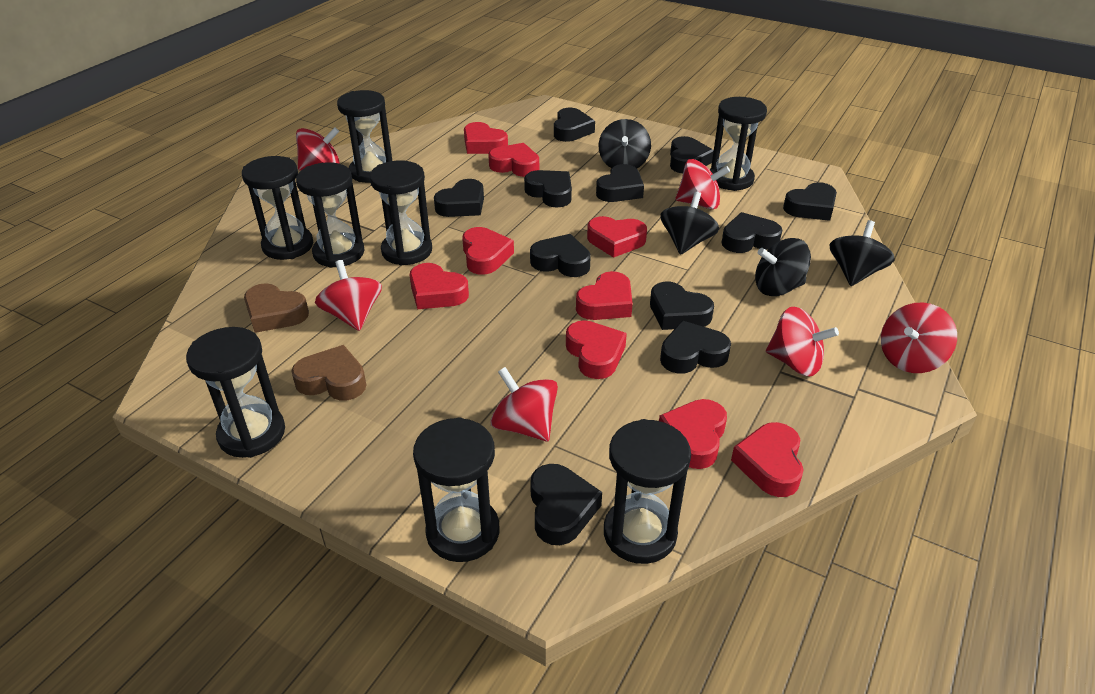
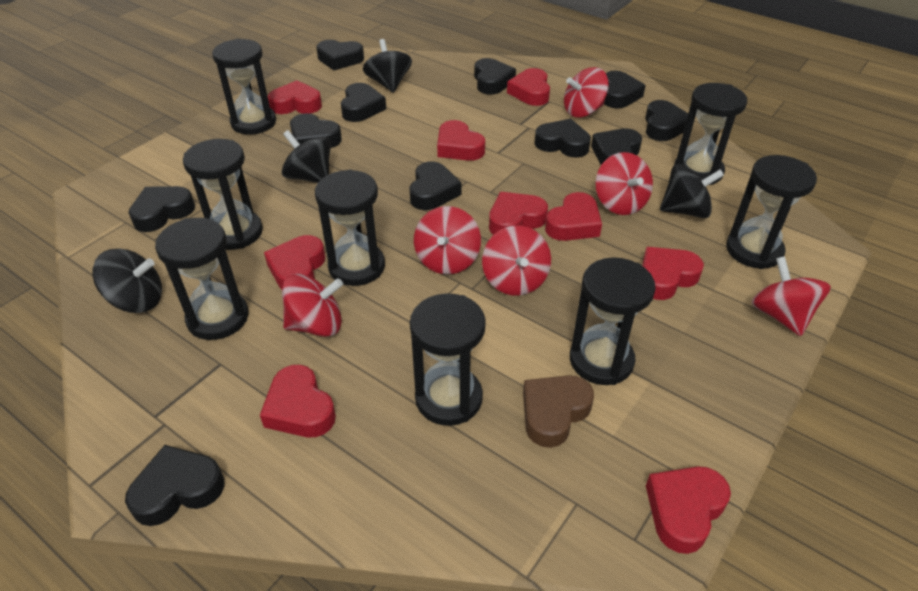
brown heart: 2 -> 1

